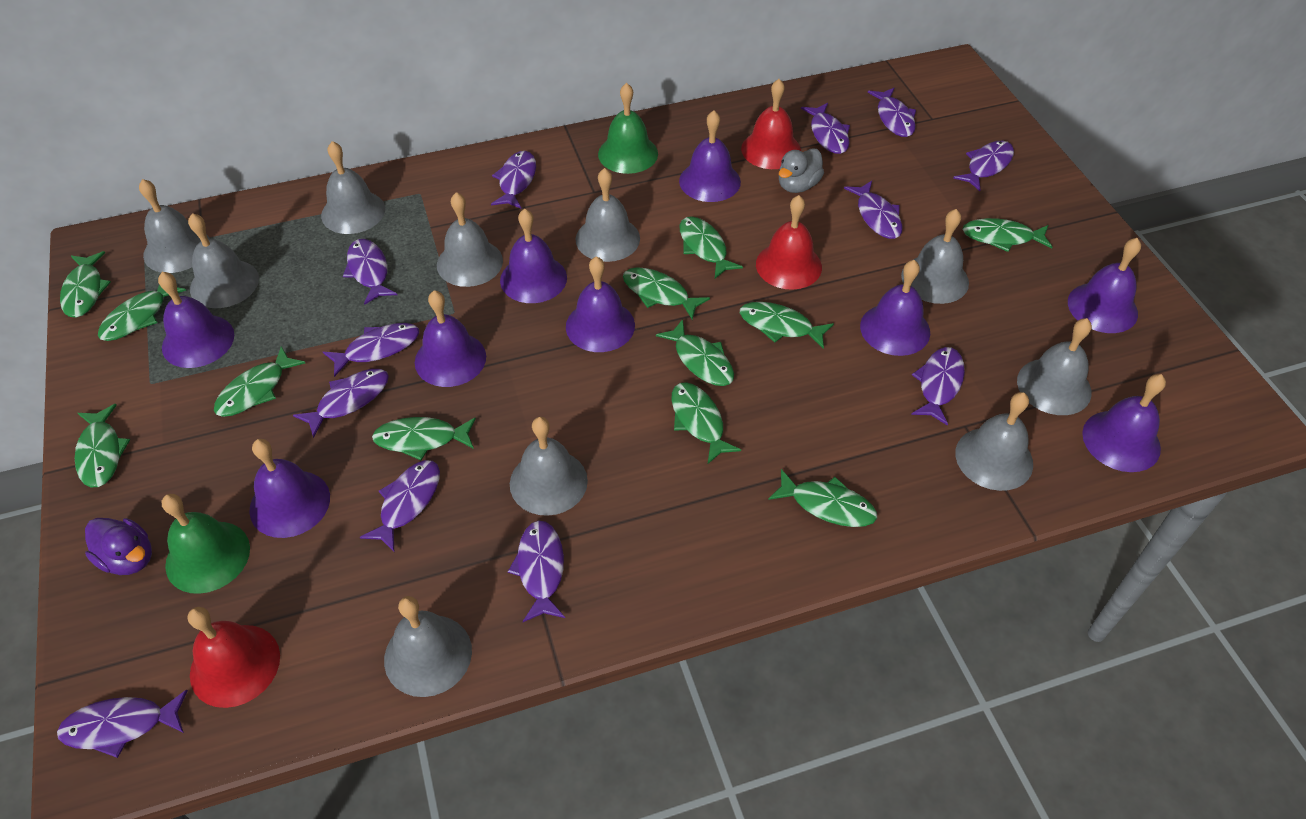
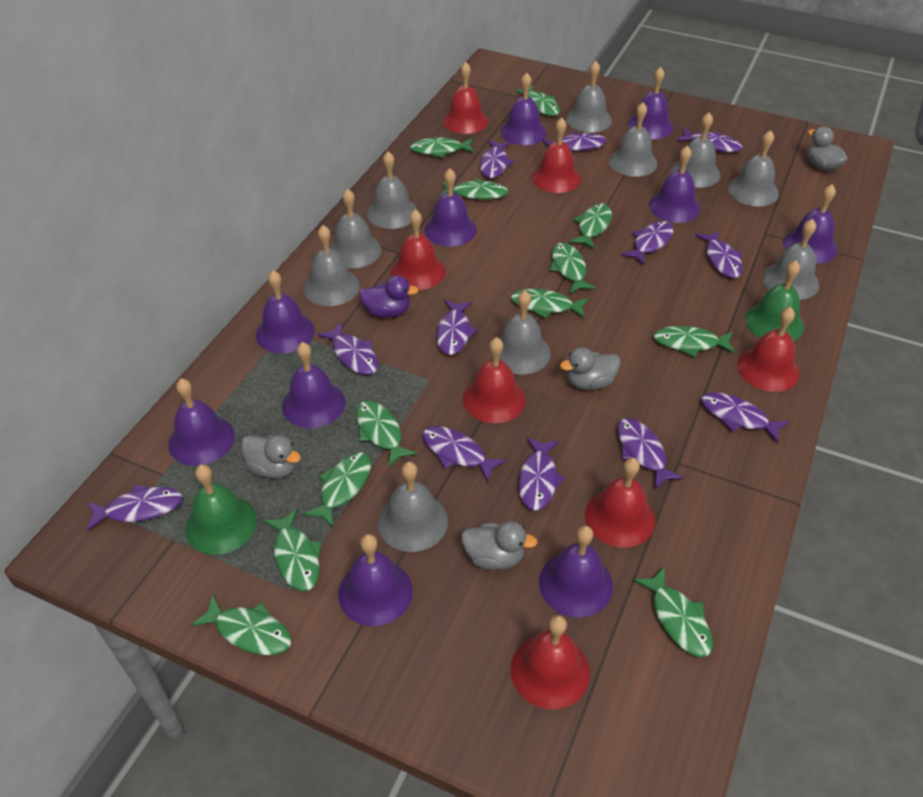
grey duck: 1 -> 4
purple bell: 9 -> 10
red bell: 3 -> 7

